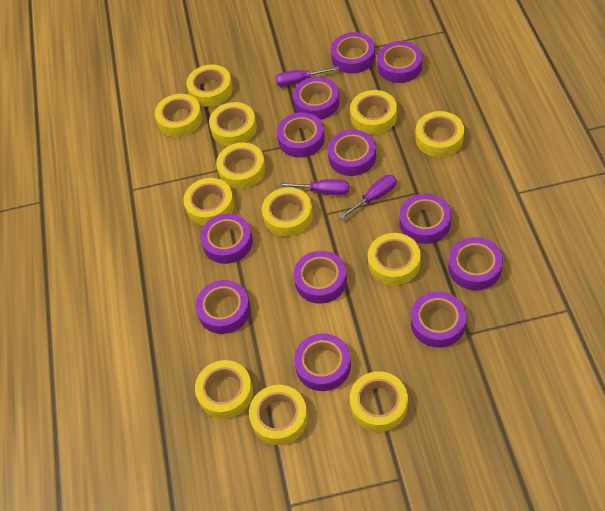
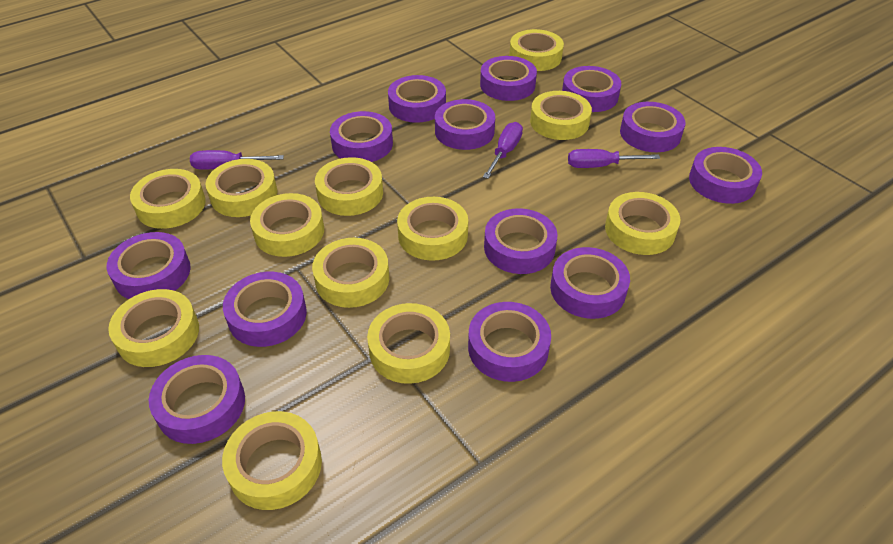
purple tape: 12 -> 13

